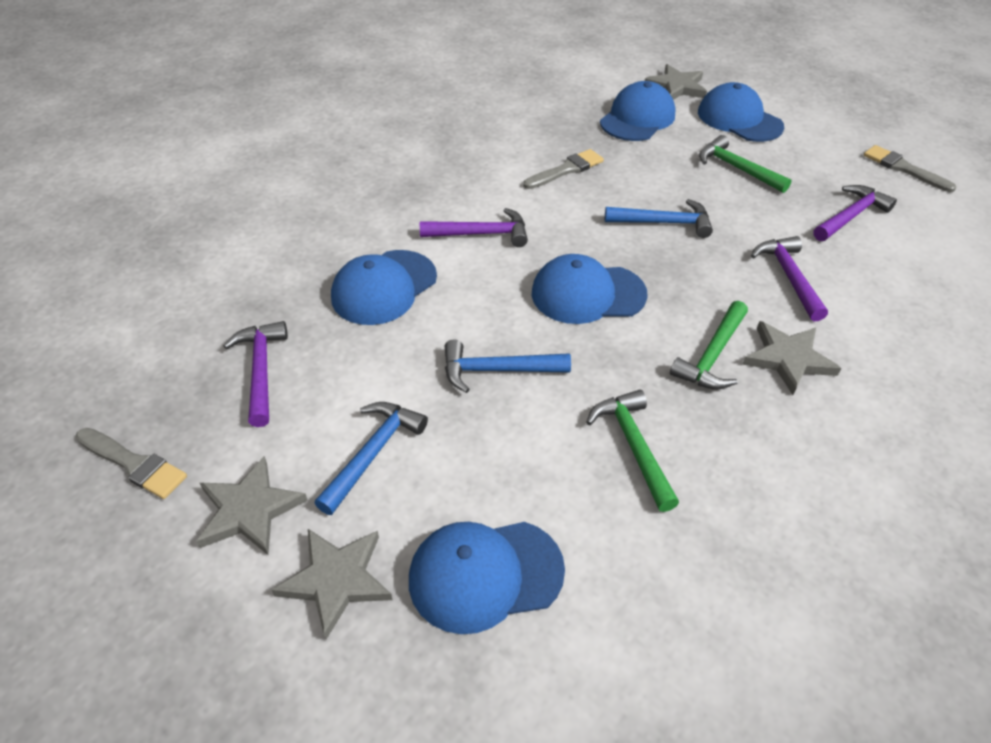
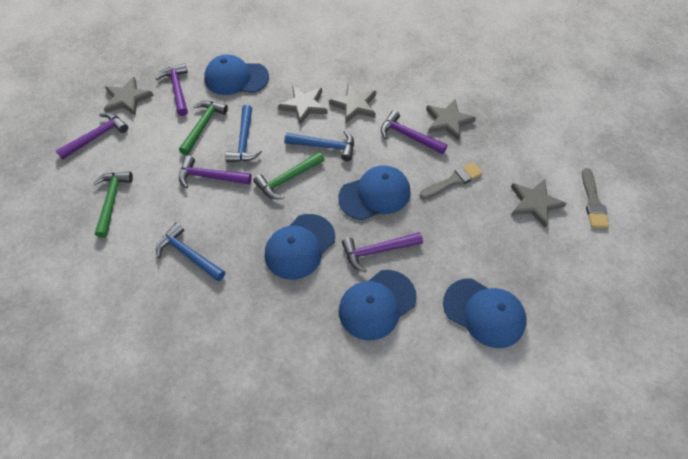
grey brush: 3 -> 2
grey star: 4 -> 5
purple hammer: 4 -> 5

